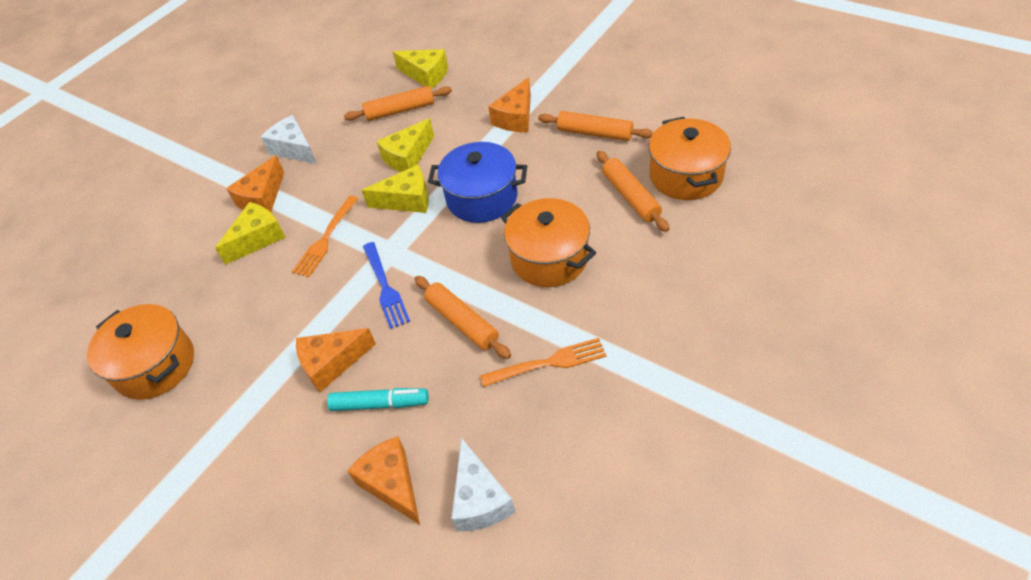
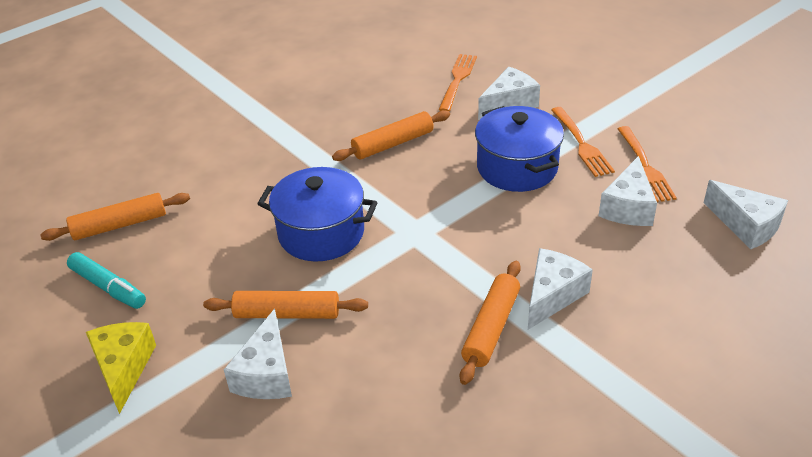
blue fork: 1 -> 0
blue pot: 1 -> 2
orange cheese: 4 -> 0
orange fork: 2 -> 3
orange pot: 3 -> 0
white cheese: 2 -> 5
yellow cheese: 4 -> 1

